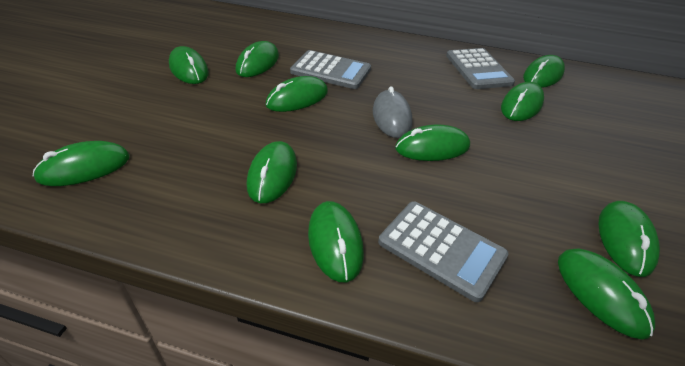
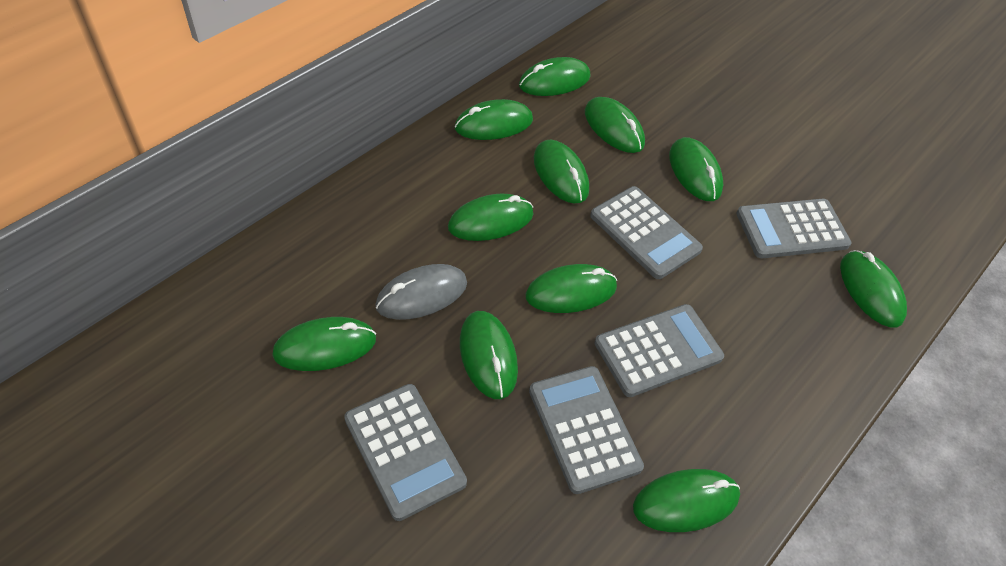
grey calculator: 3 -> 5

